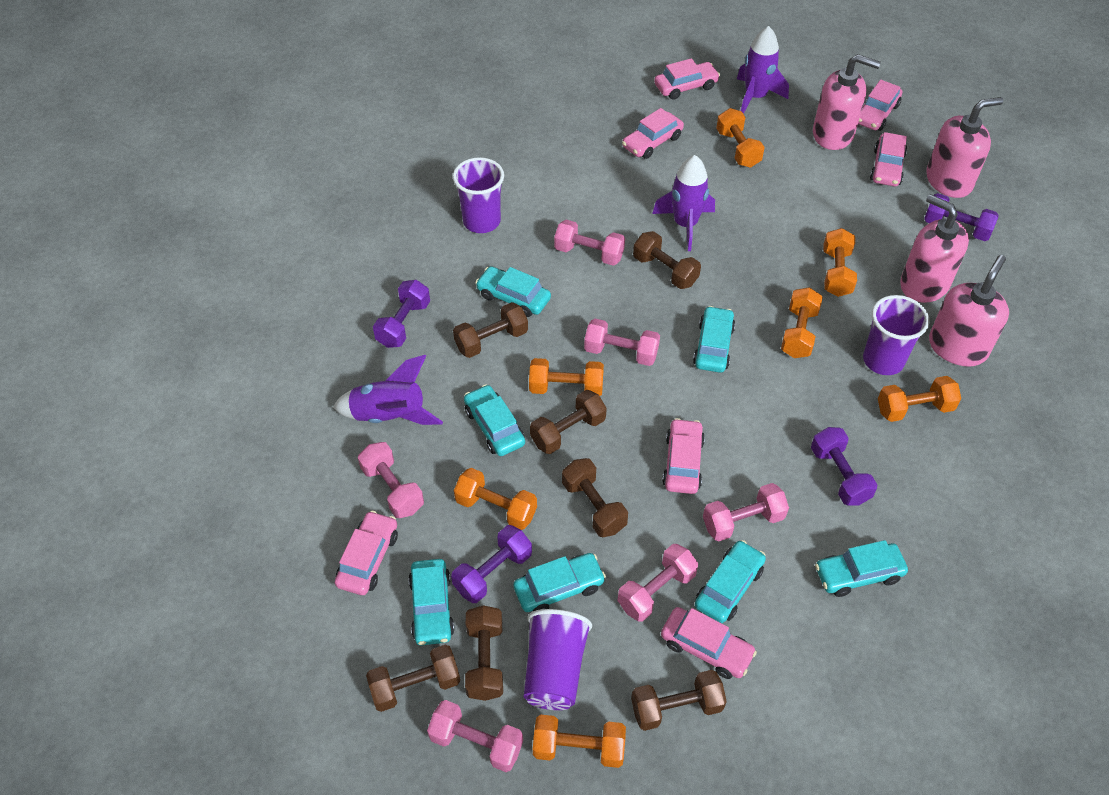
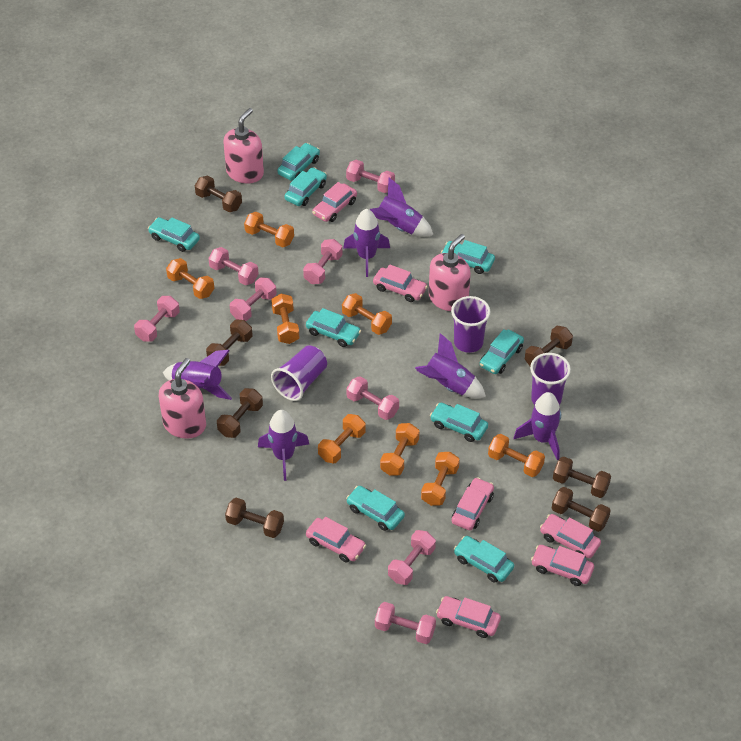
orange dumbbell: 7 -> 8
pink dumbbell: 6 -> 8
pink soap dispenser: 4 -> 3
purple dumbbell: 4 -> 0
purple rocket: 3 -> 6
turquoise car: 7 -> 9

